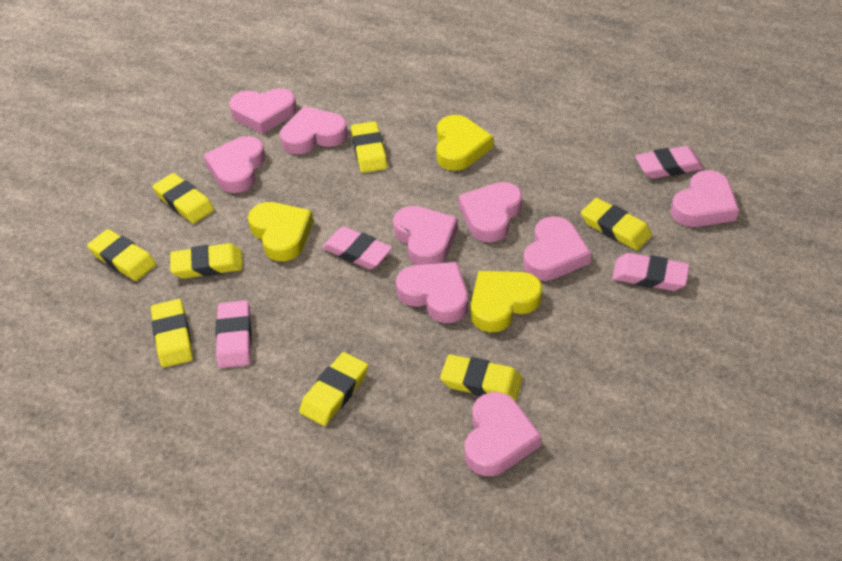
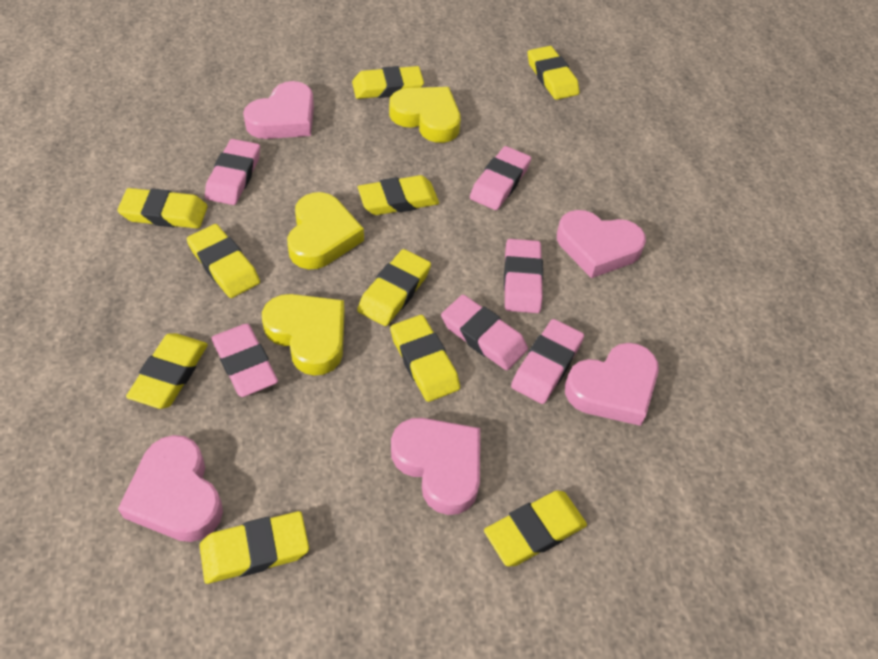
pink eraser: 4 -> 6
pink heart: 9 -> 5
yellow eraser: 8 -> 10

